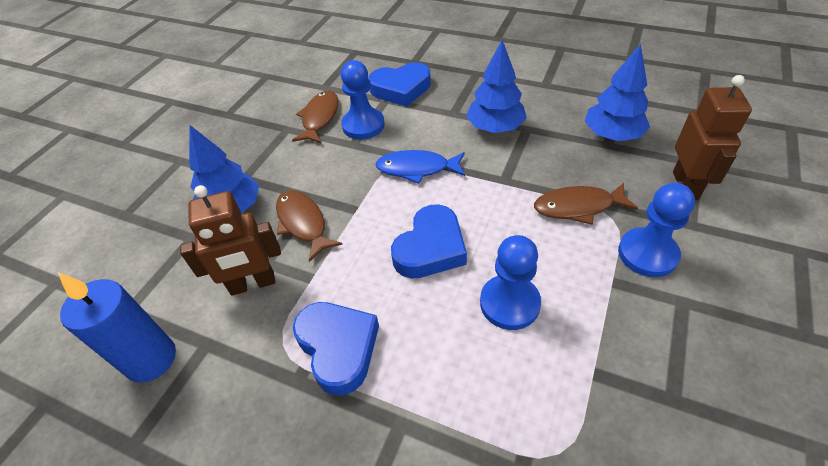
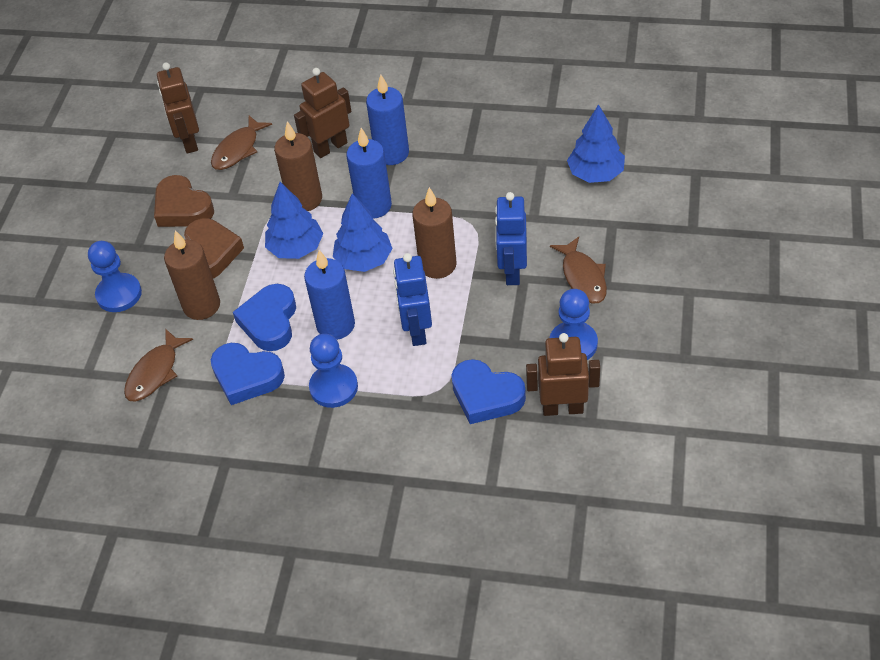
blue candle: 1 -> 3
blue fish: 1 -> 0
blue robot: 0 -> 2
brown candle: 0 -> 3
brown heart: 0 -> 2
brown robot: 2 -> 3

